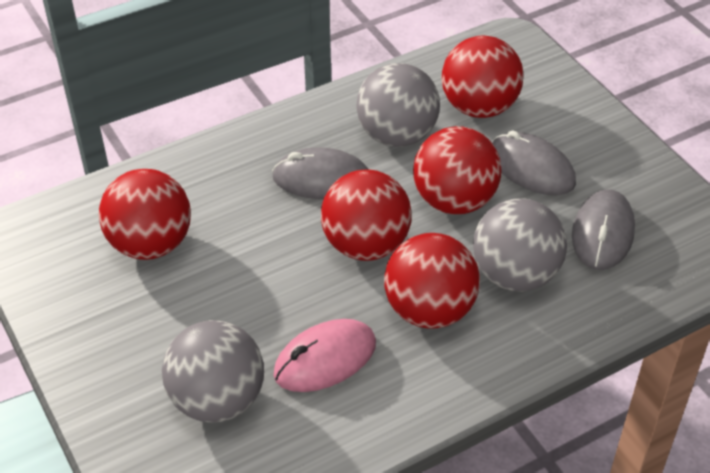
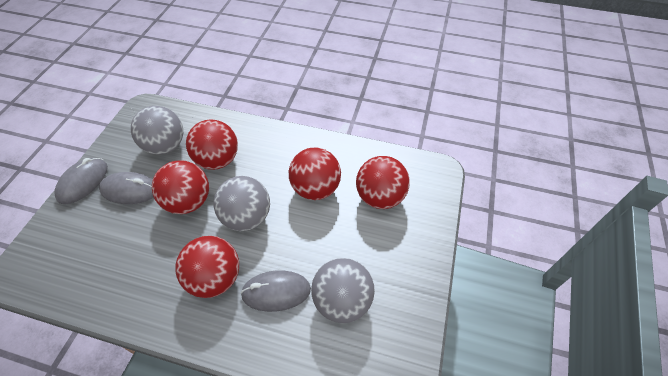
pink mouse: 1 -> 0

